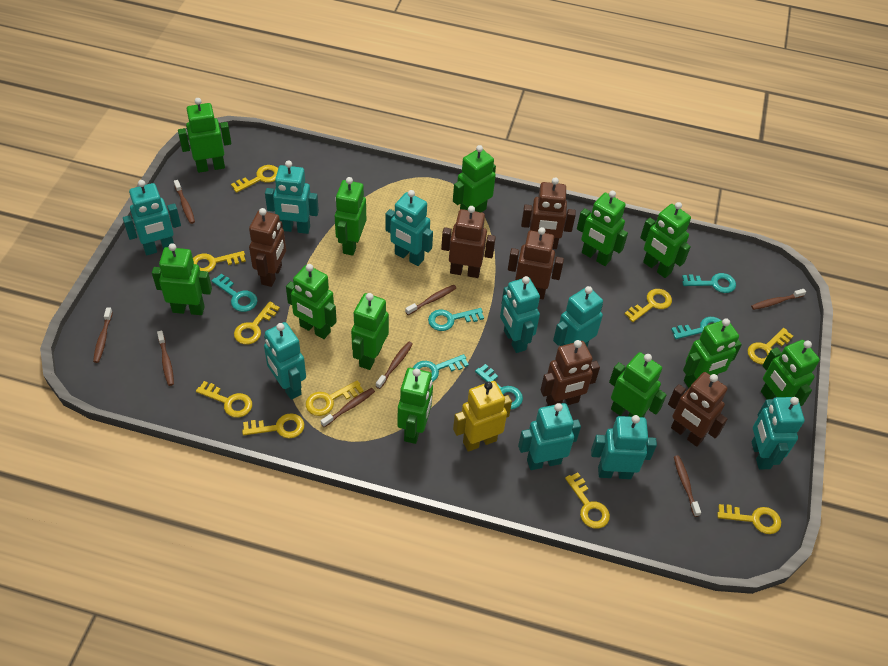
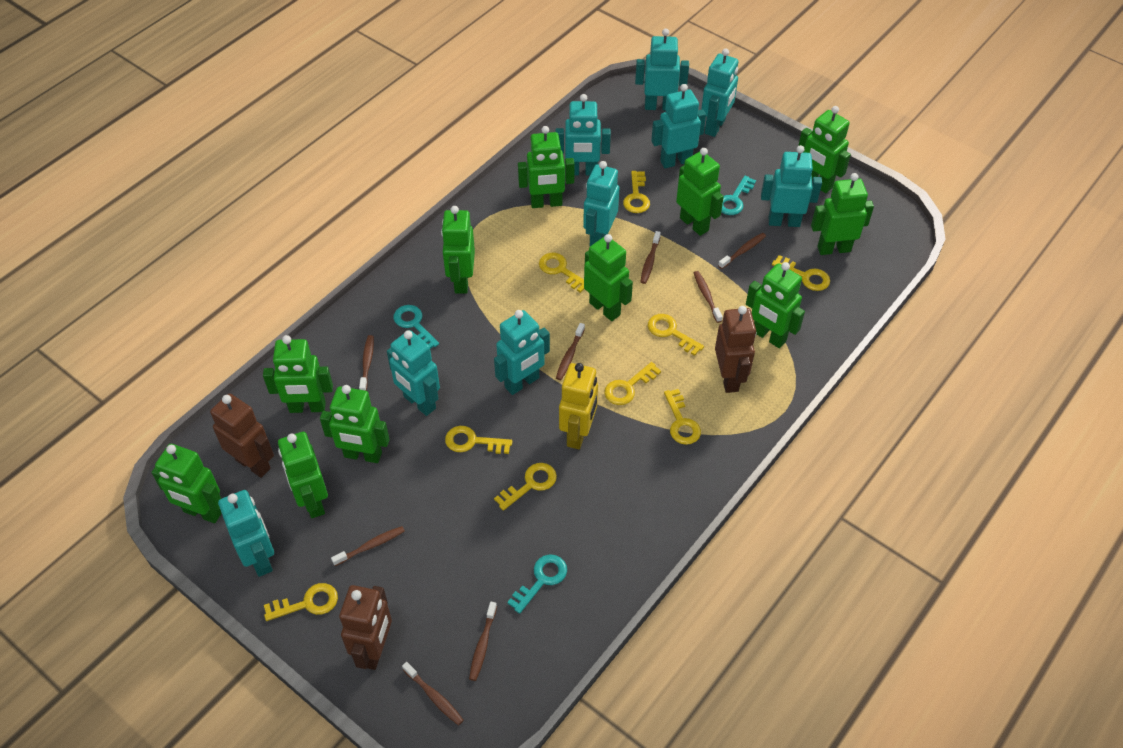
brown robot: 6 -> 3
green robot: 12 -> 11
turquoise key: 6 -> 3
yellow key: 10 -> 9

